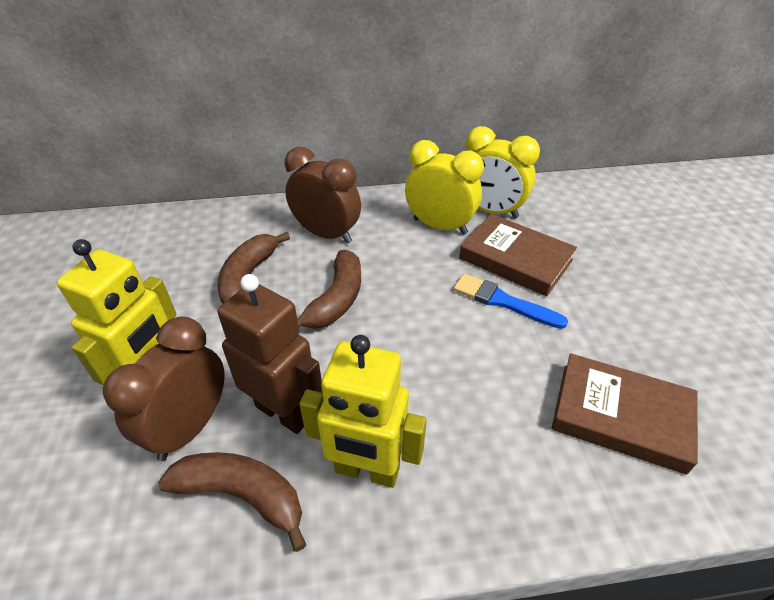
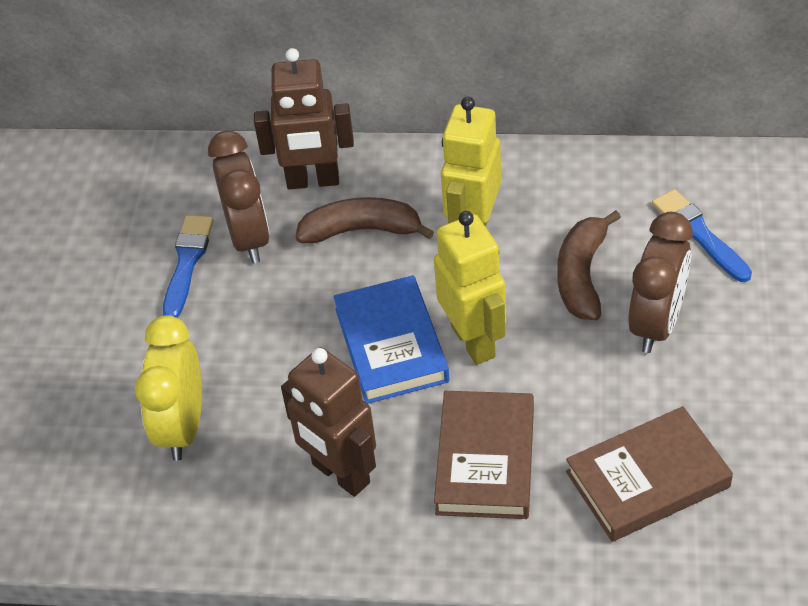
blue book: 0 -> 1
blue brush: 1 -> 2
brown banana: 3 -> 2
brown robot: 1 -> 2
yellow clock: 2 -> 1

